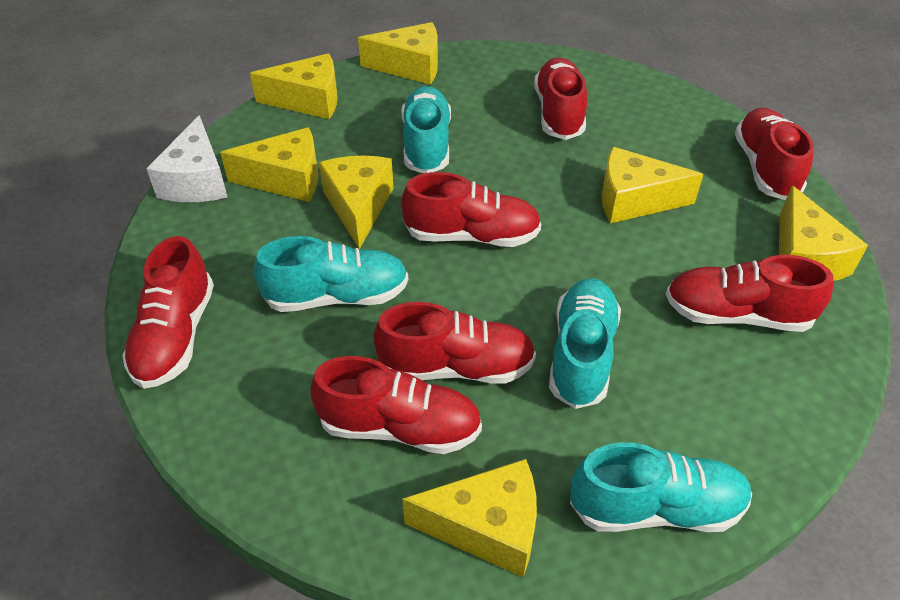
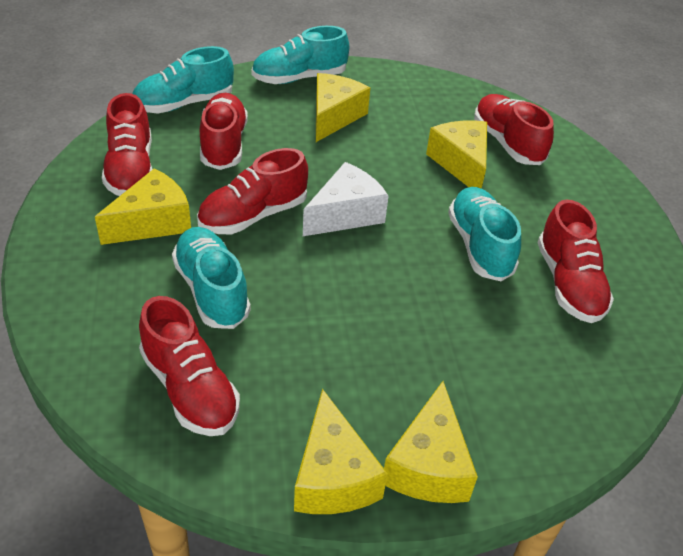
red shoe: 7 -> 6
yellow cheese: 7 -> 5

